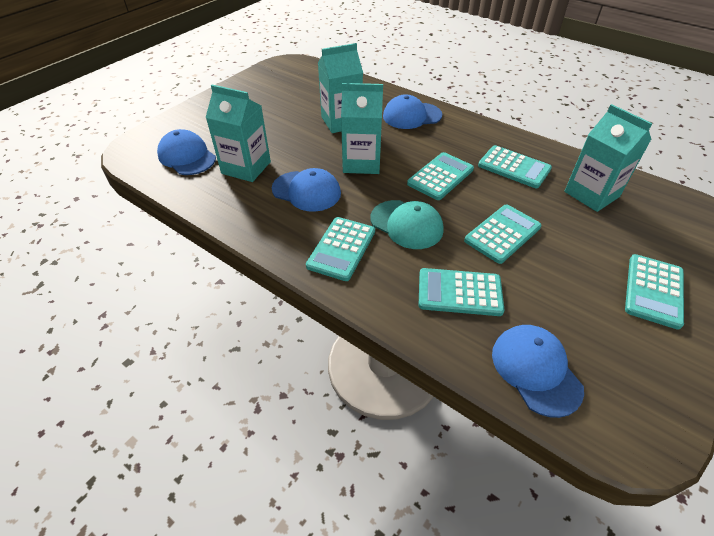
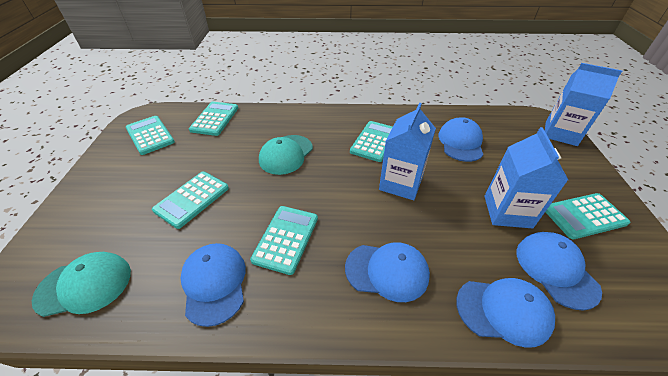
blue cap: 4 -> 5
blue carton: 0 -> 3
turquoise cap: 1 -> 2
turquoise carton: 4 -> 0

